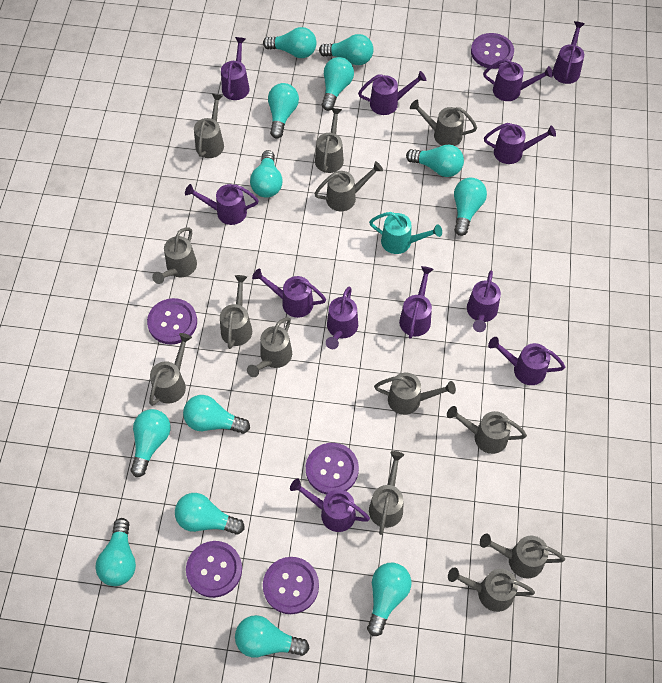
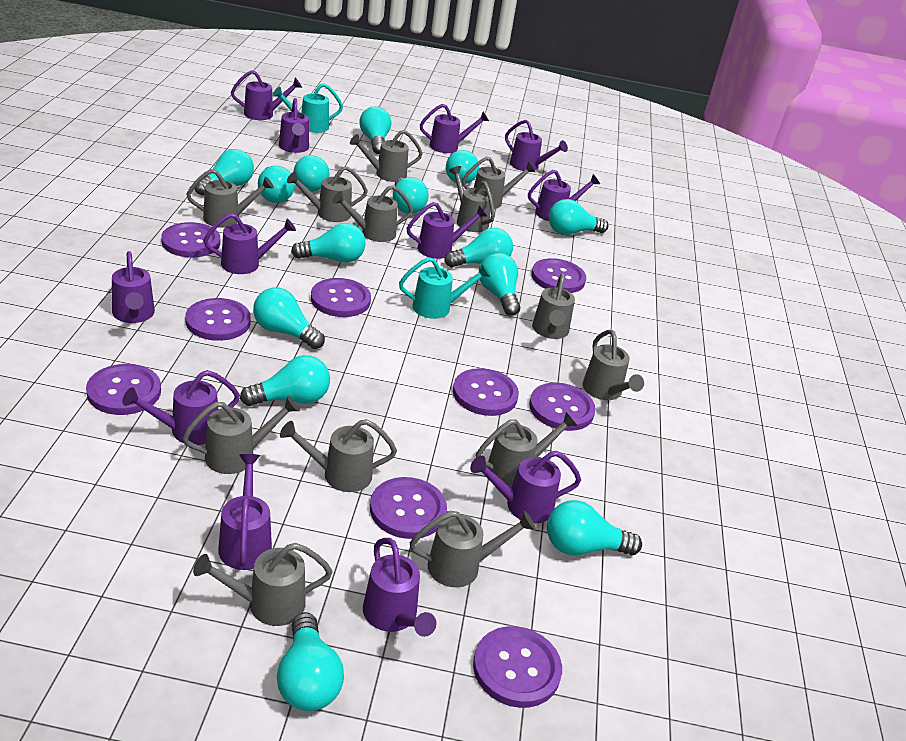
purple button: 5 -> 9
turquoise light bulb: 13 -> 14
turquoise watering can: 1 -> 2

